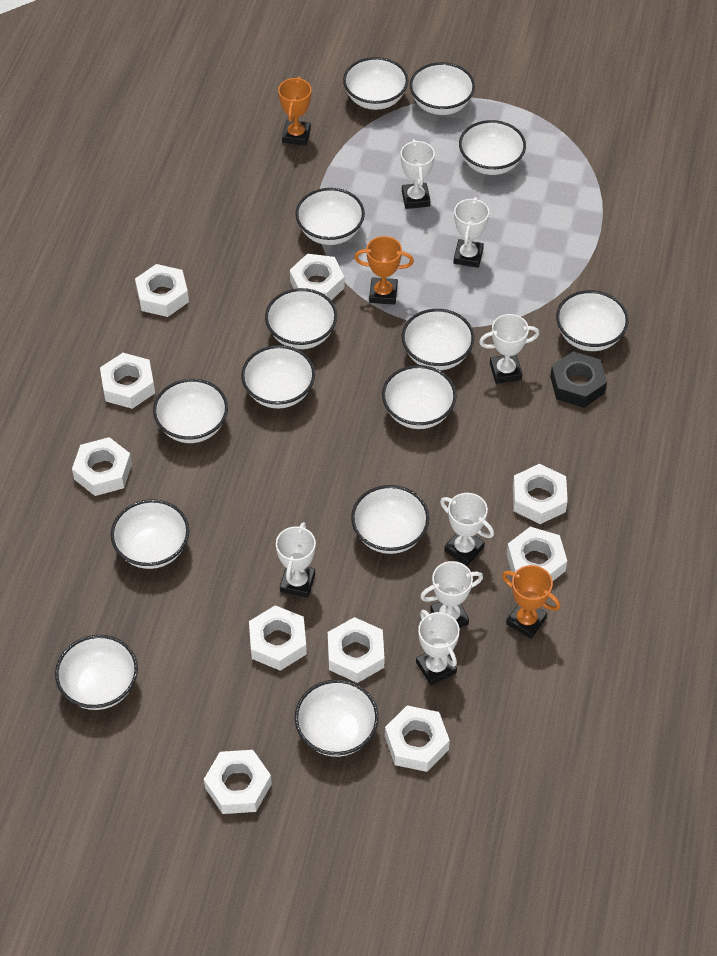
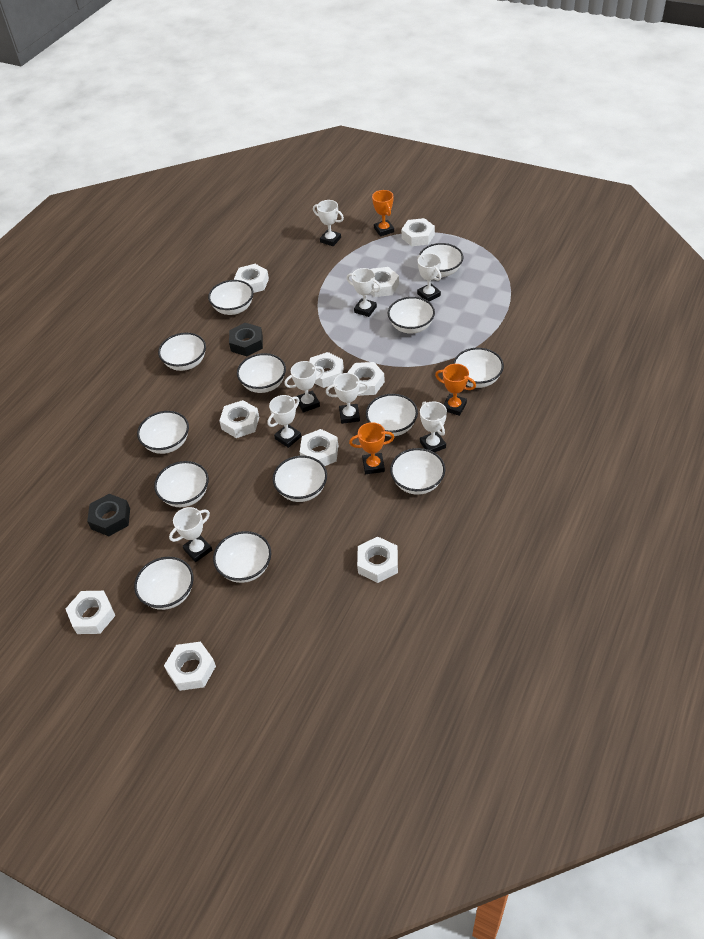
black nut: 1 -> 2
white bowl: 14 -> 13
white trophy: 7 -> 8

